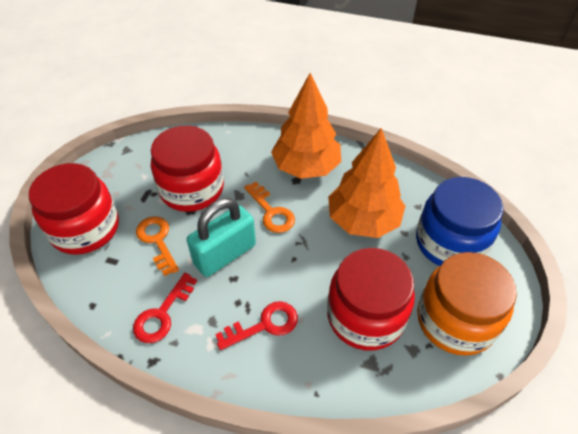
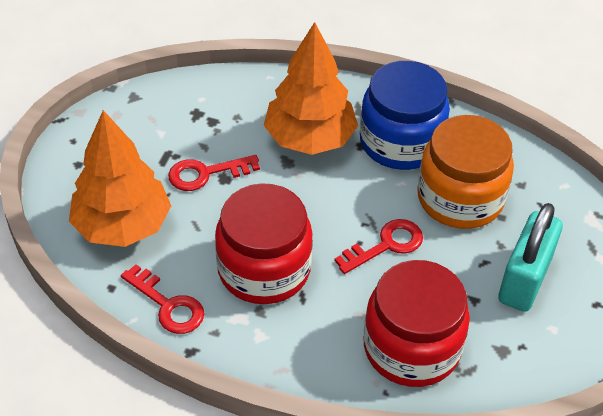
orange key: 2 -> 0
red jar: 3 -> 2
red key: 2 -> 3

